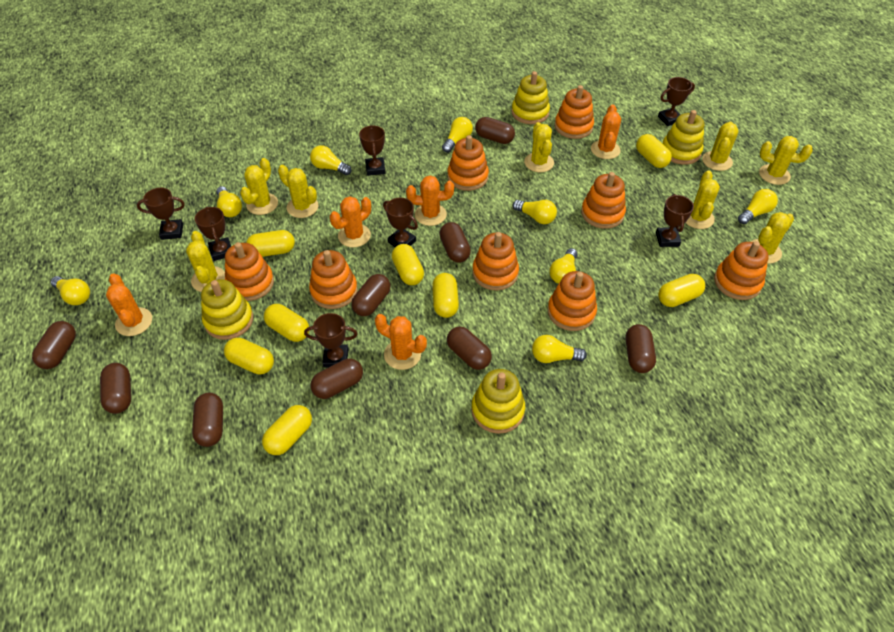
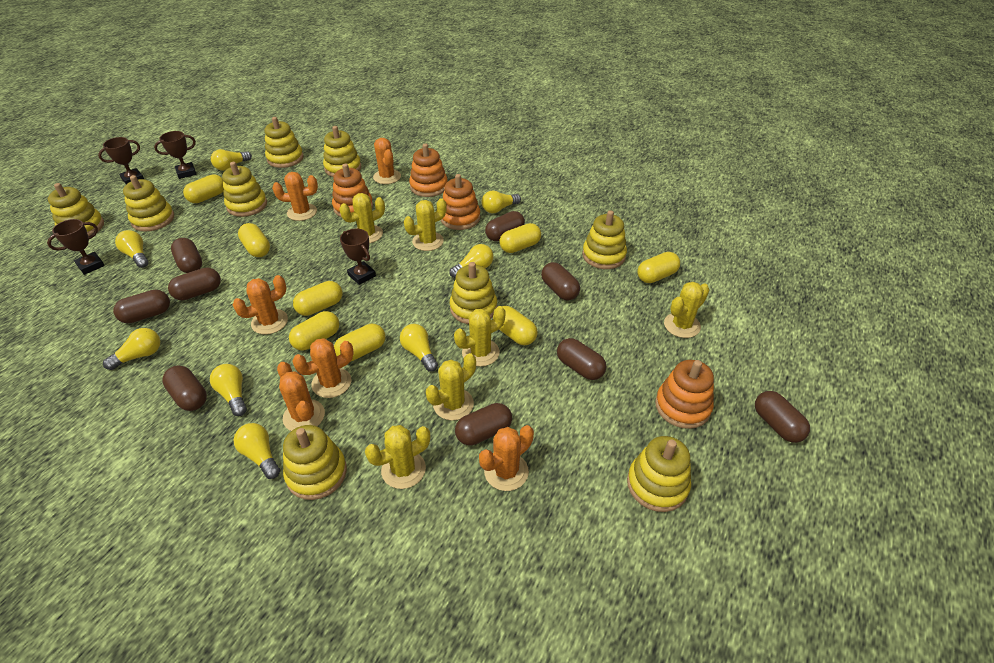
brown trophy: 7 -> 4
orange cactus: 5 -> 6
orange stacking toy: 8 -> 4
yellow cactus: 8 -> 6
yellow stacking toy: 4 -> 9

